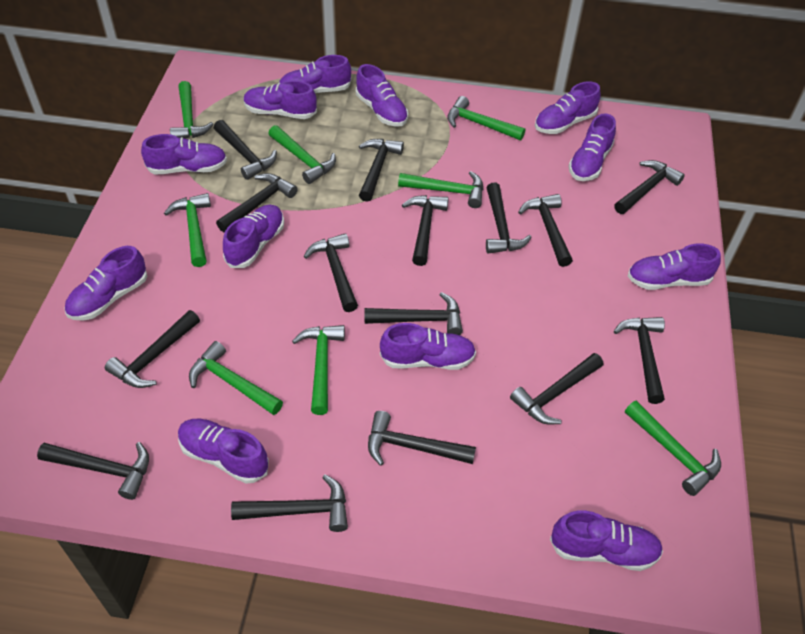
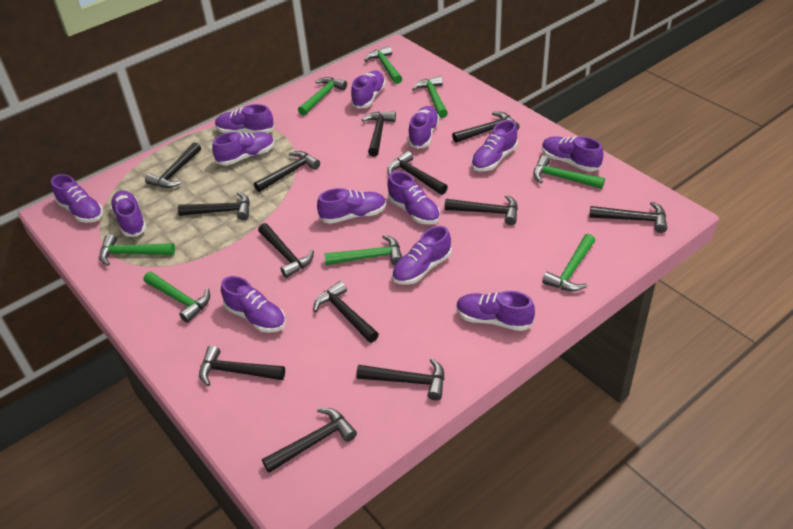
black hammer: 15 -> 13
purple shoe: 12 -> 13

